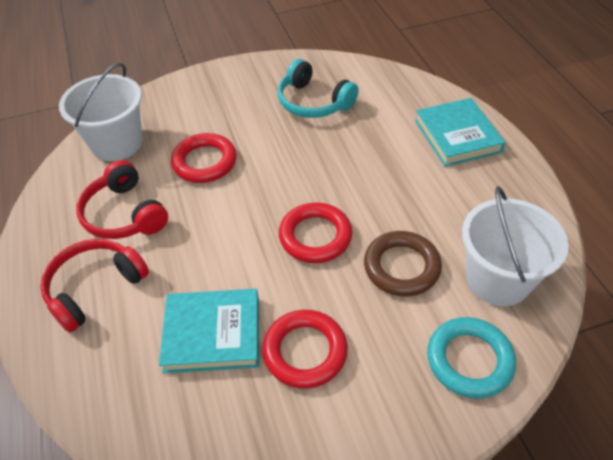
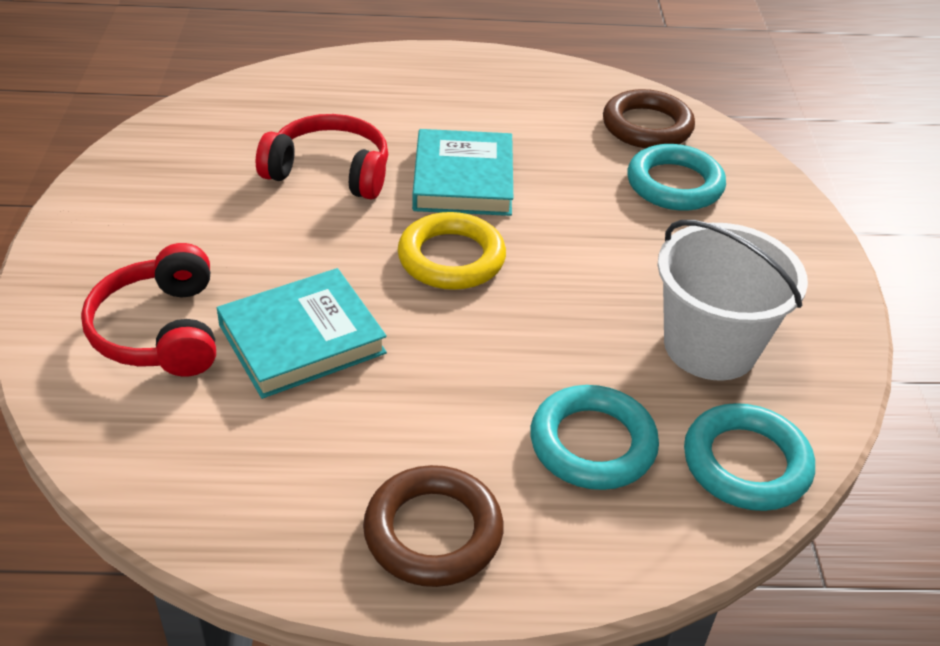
brown ring: 1 -> 2
red ring: 3 -> 0
turquoise headphones: 1 -> 0
turquoise ring: 1 -> 3
white bucket: 2 -> 1
yellow ring: 0 -> 1

